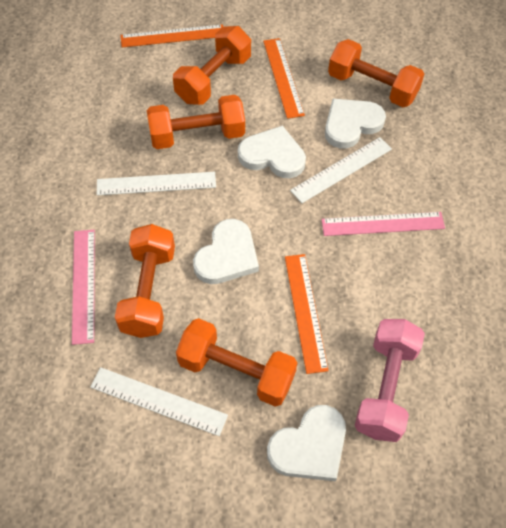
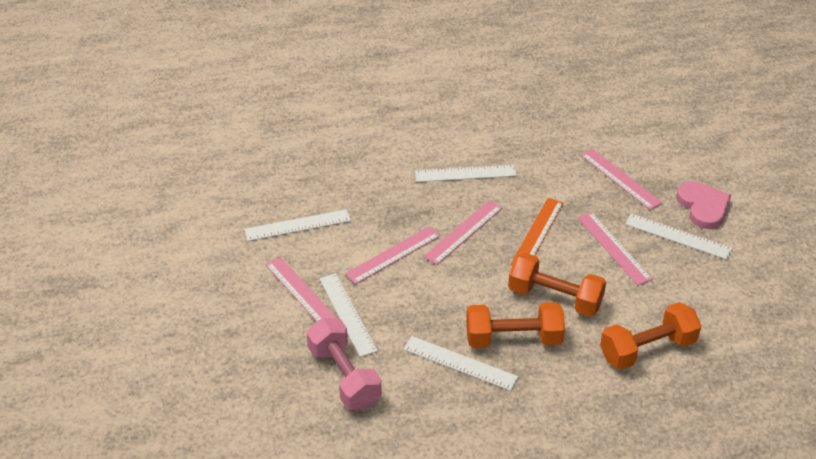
orange dumbbell: 5 -> 3
orange ruler: 3 -> 1
pink heart: 0 -> 1
pink ruler: 2 -> 5
white heart: 4 -> 0
white ruler: 3 -> 5

